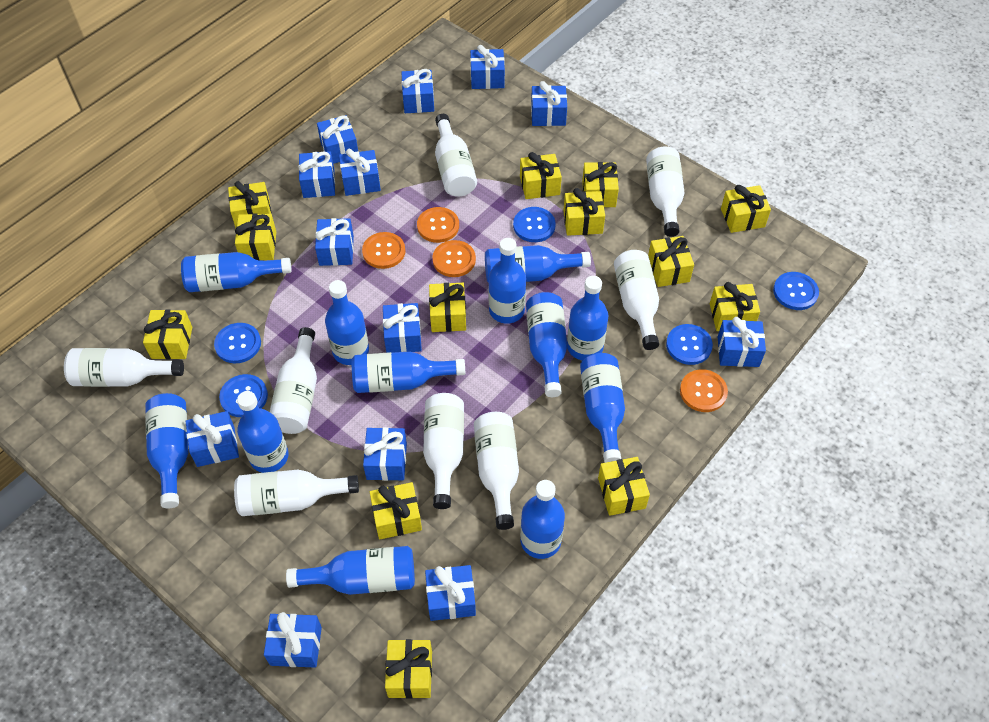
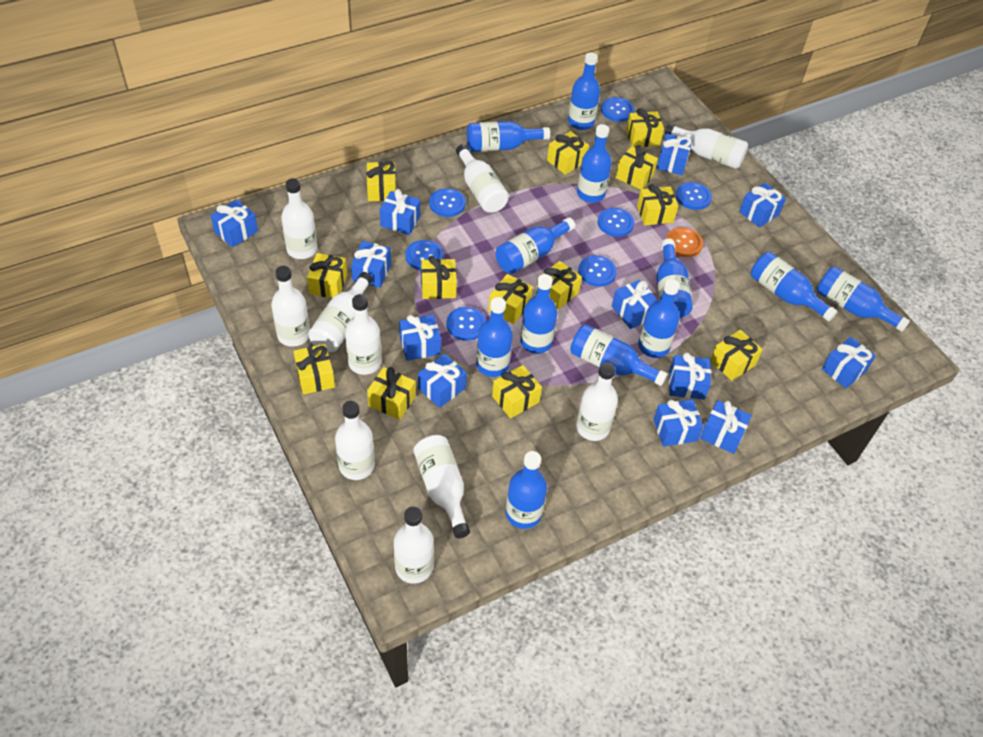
blue button: 5 -> 7
blue gift: 13 -> 12
orange button: 4 -> 1
white bottle: 8 -> 10

